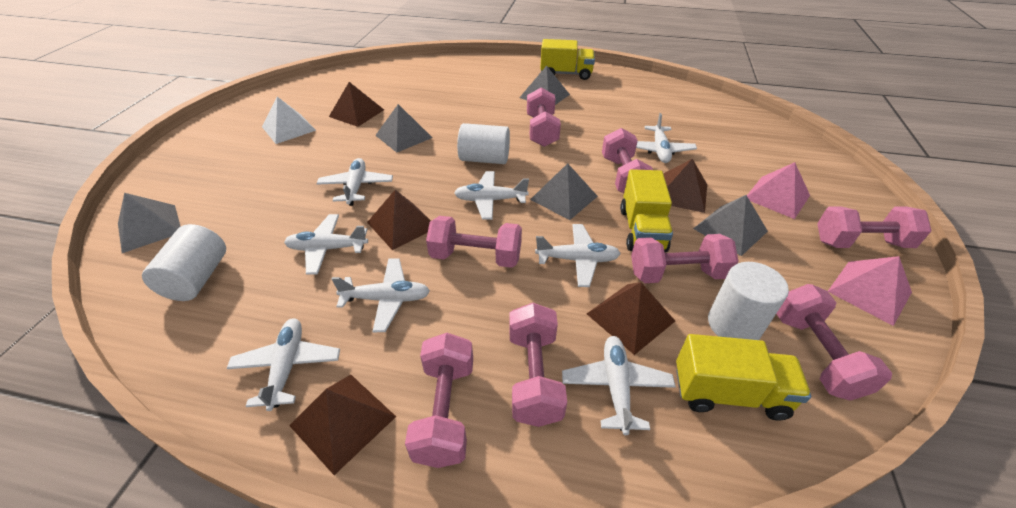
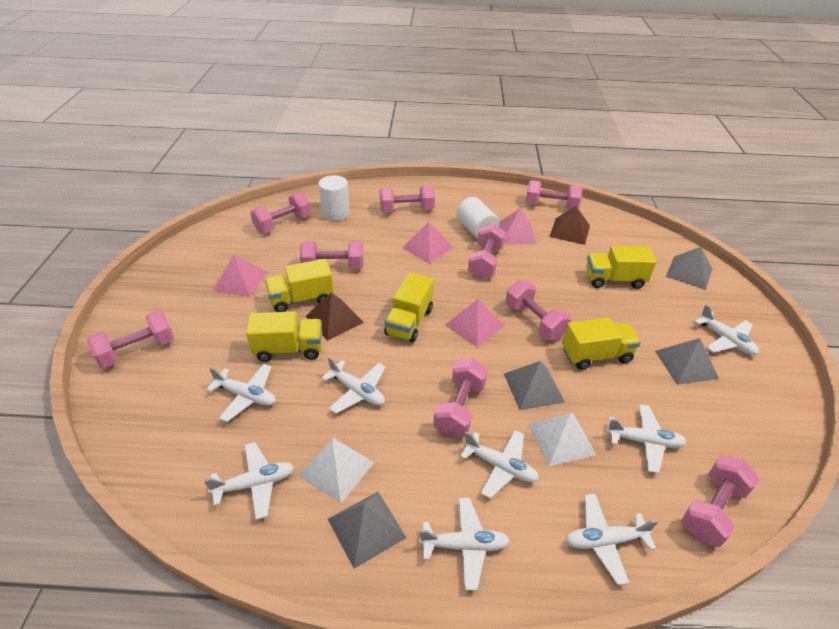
brown pyramid: 5 -> 2
grey pyramid: 5 -> 4
pink dumbbell: 8 -> 9
pink pyramid: 2 -> 4
white cylinder: 3 -> 2
white pyramid: 1 -> 2
yellow truck: 3 -> 5

